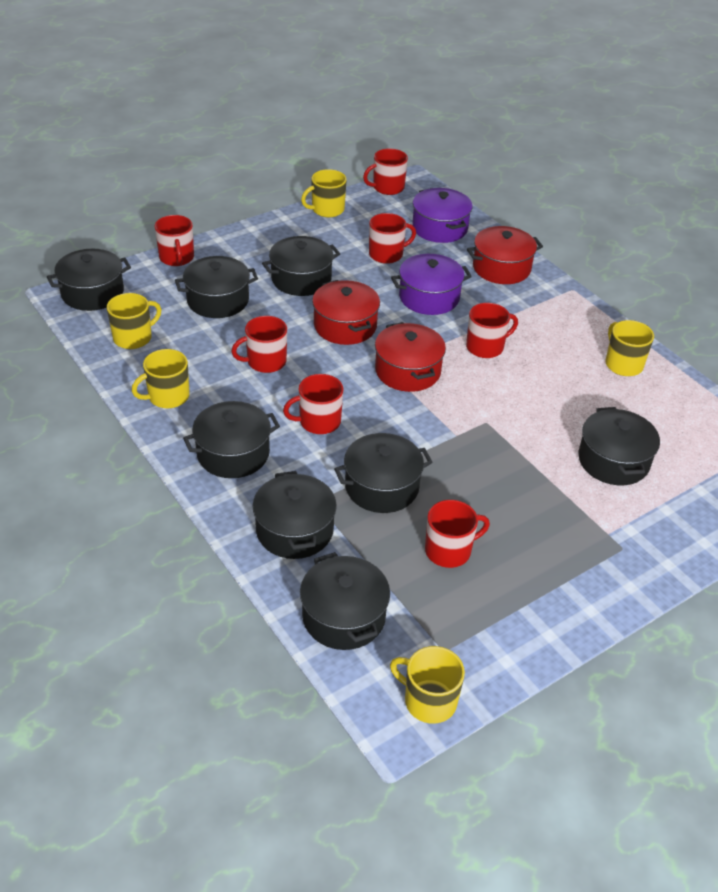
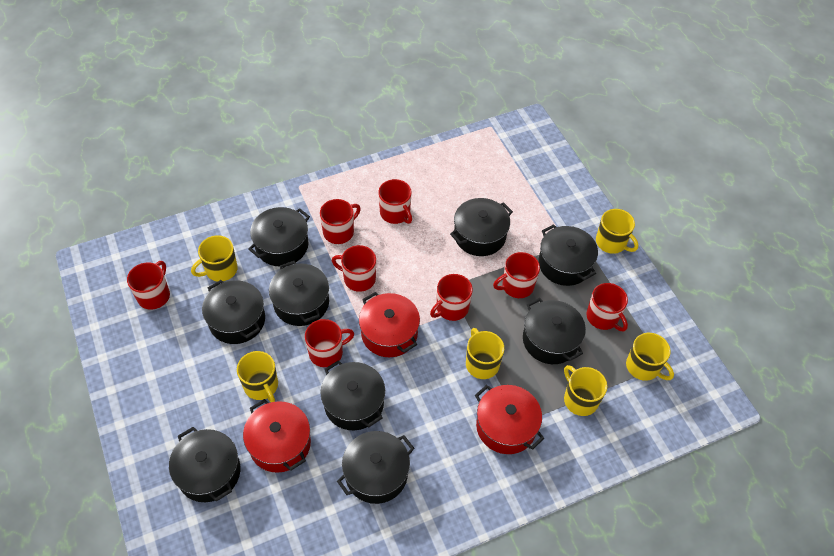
black pot: 8 -> 9
purple pot: 2 -> 0
red mug: 7 -> 8
yellow mug: 5 -> 6

